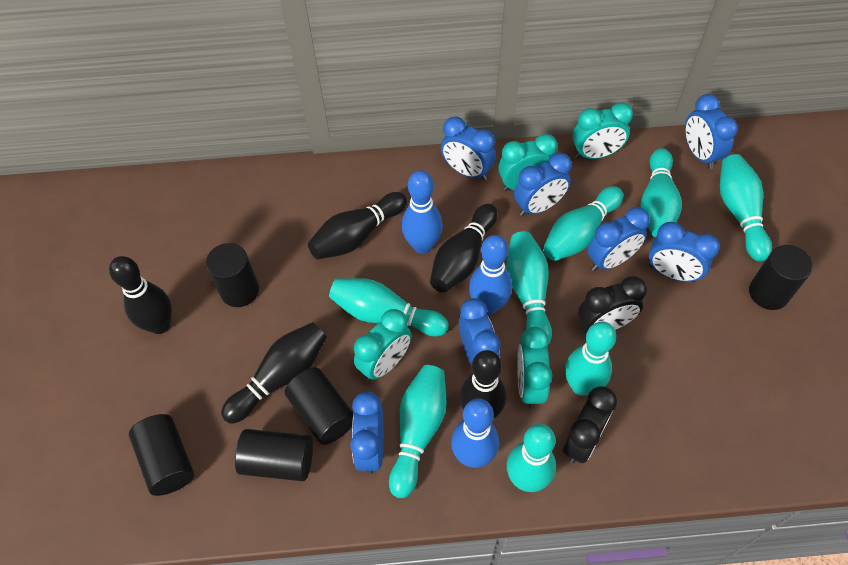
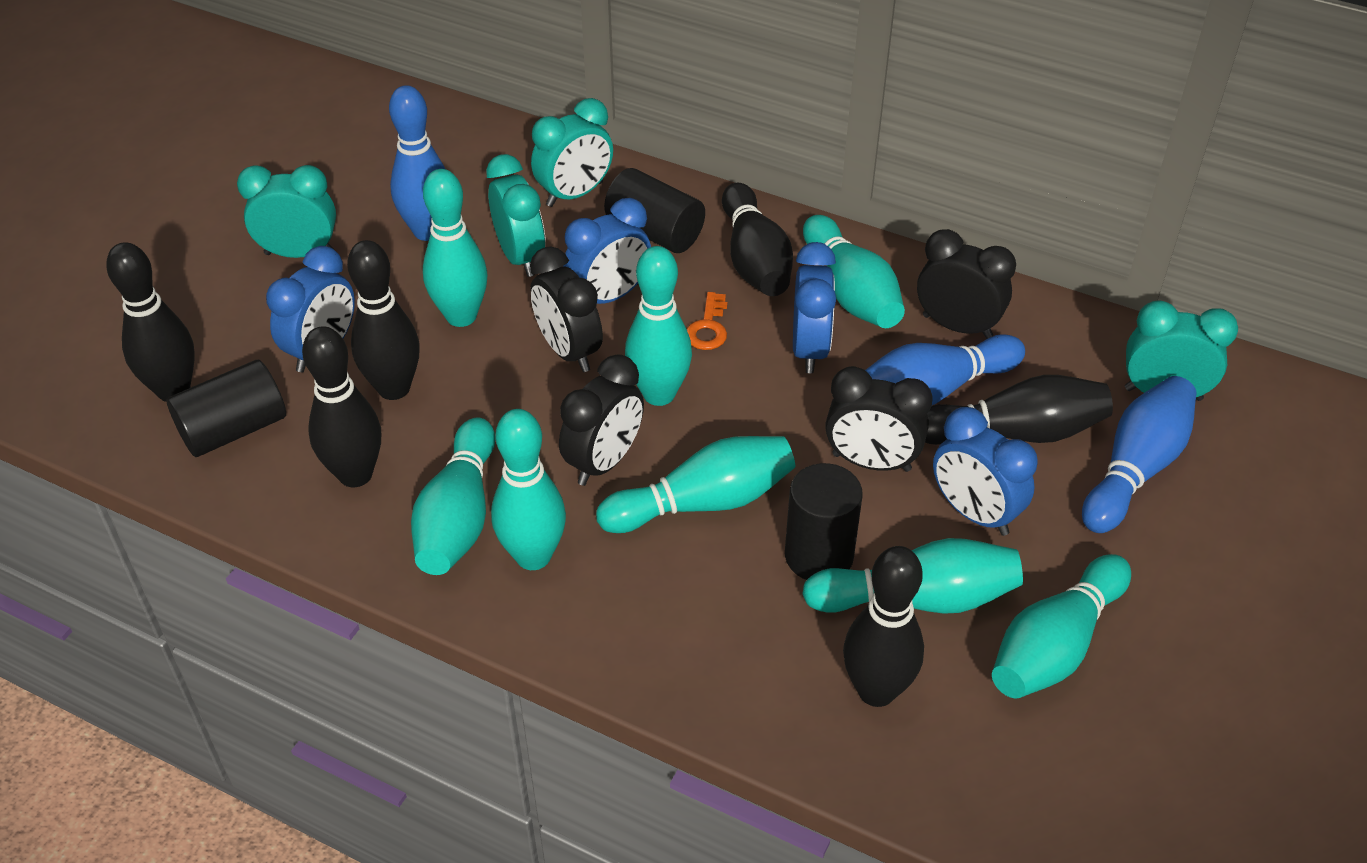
black bowling pin: 5 -> 6
black clock: 2 -> 4
black cylinder: 5 -> 3
blue clock: 7 -> 4
orange key: 0 -> 1

